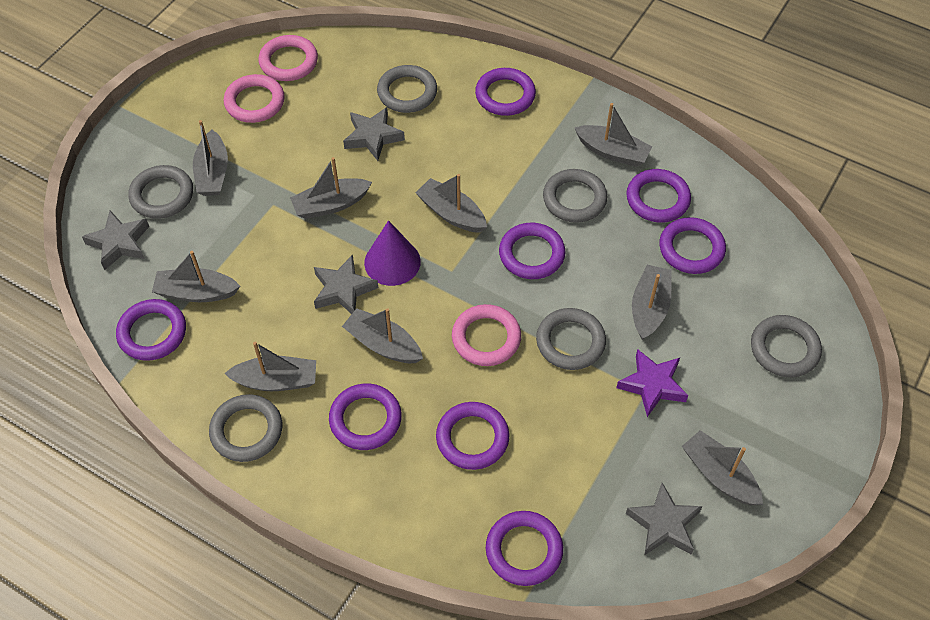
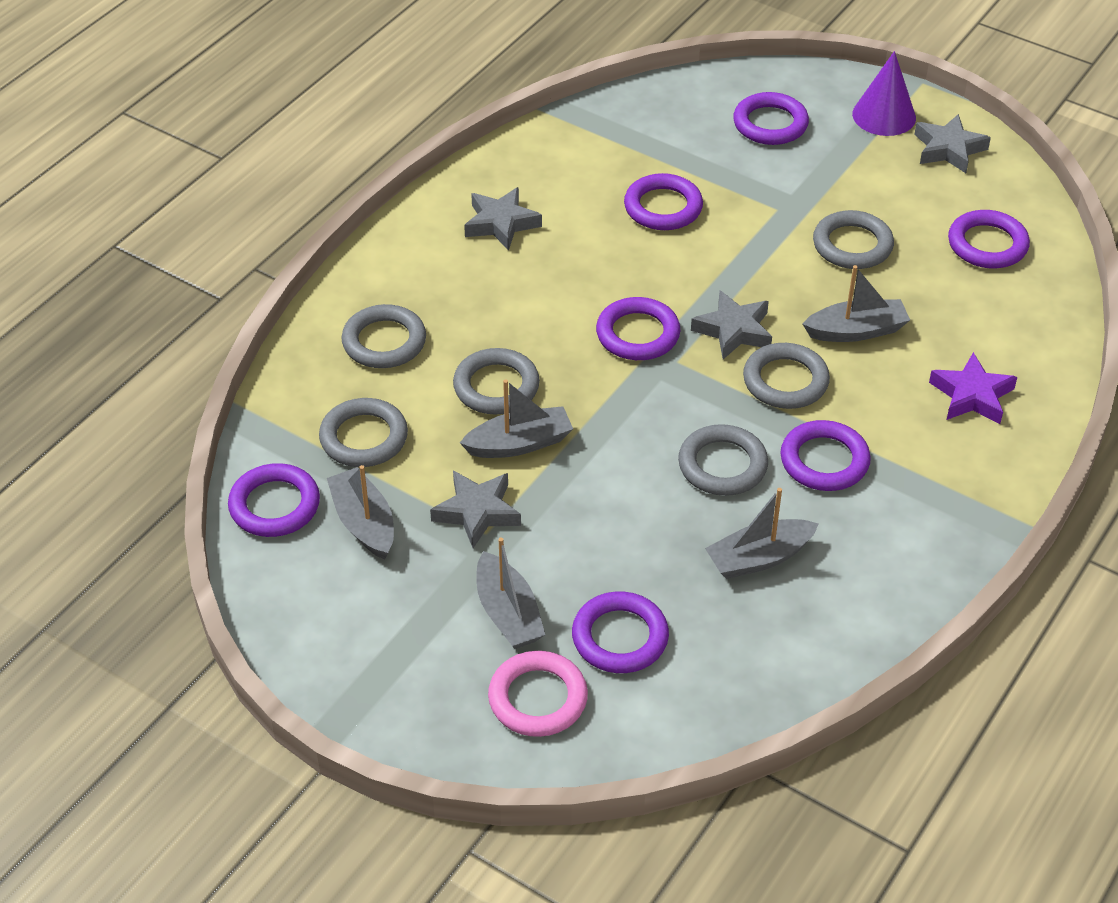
grey boat: 9 -> 5
pink ring: 3 -> 1
purple ring: 8 -> 7

